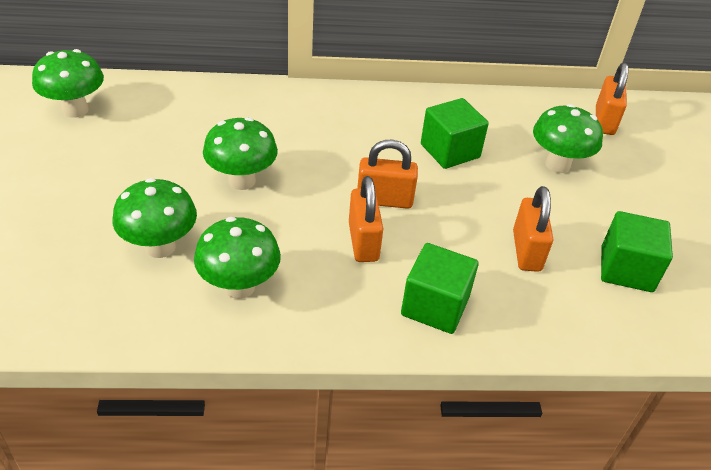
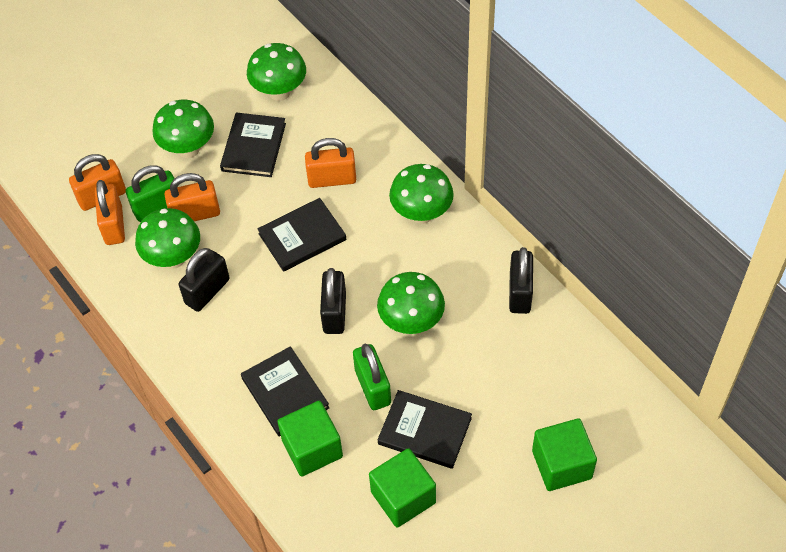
black book: 0 -> 4
black padlock: 0 -> 3
green padlock: 0 -> 2

